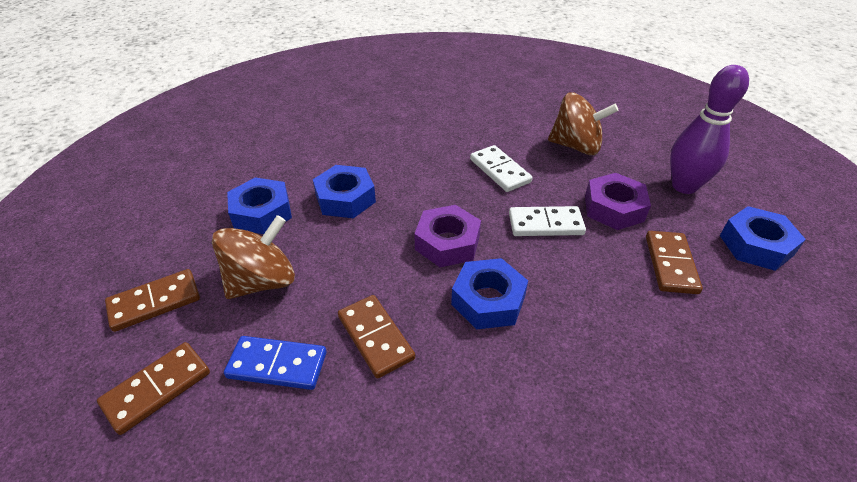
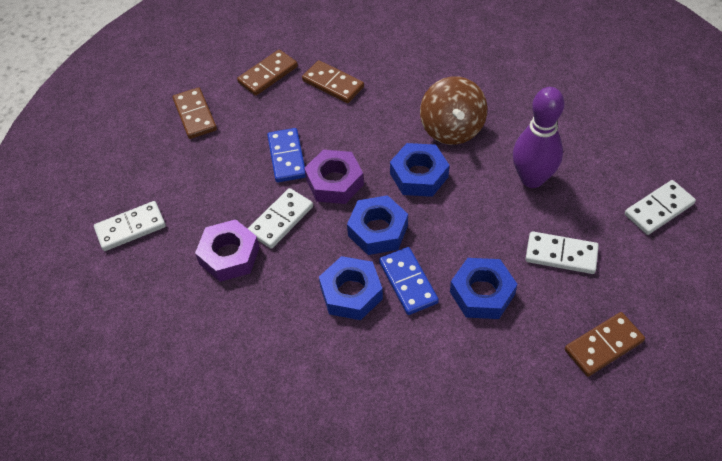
blue domino: 1 -> 2
brown spinning top: 2 -> 1
white domino: 2 -> 4

